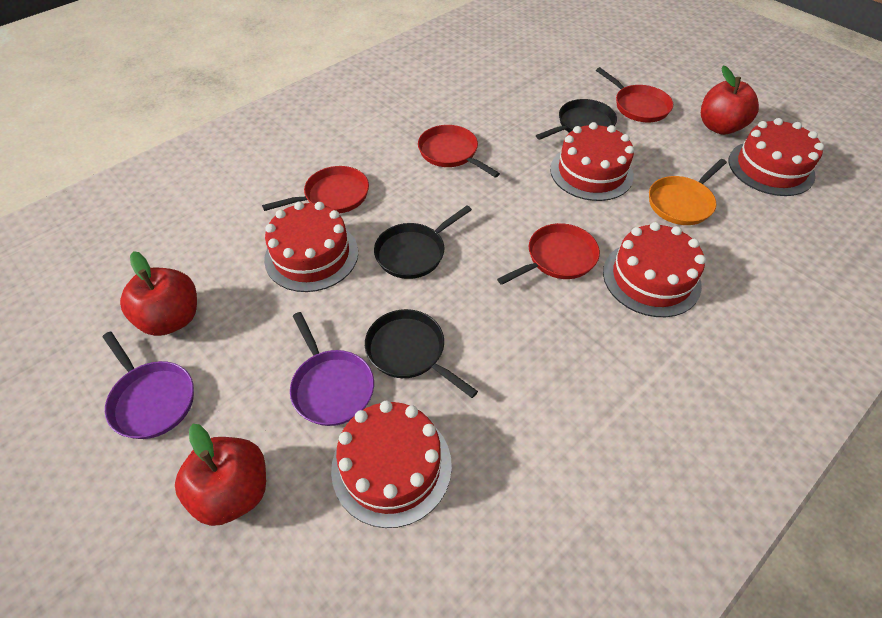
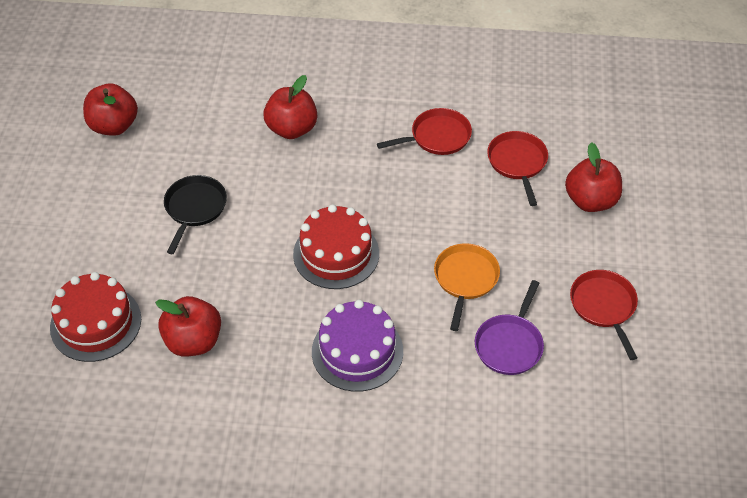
black pan: 3 -> 1
purple cake: 0 -> 1
purple pan: 2 -> 1
red apple: 3 -> 4
red cake: 5 -> 2
red pan: 4 -> 3

